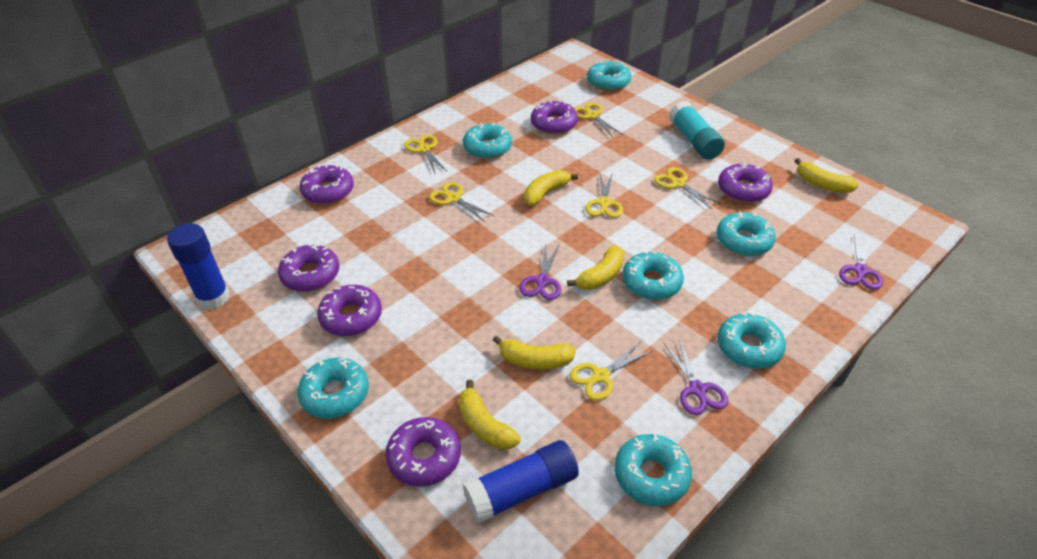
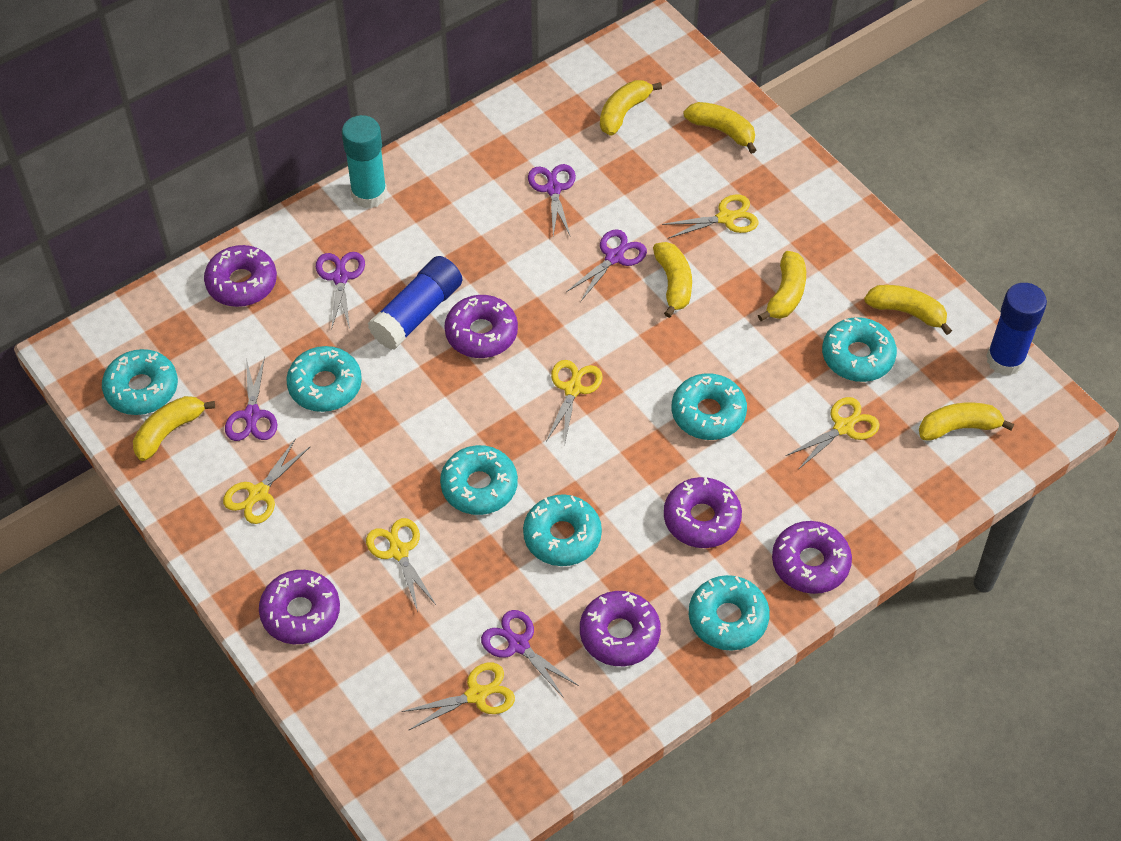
purple scissors: 3 -> 5
yellow banana: 5 -> 7

